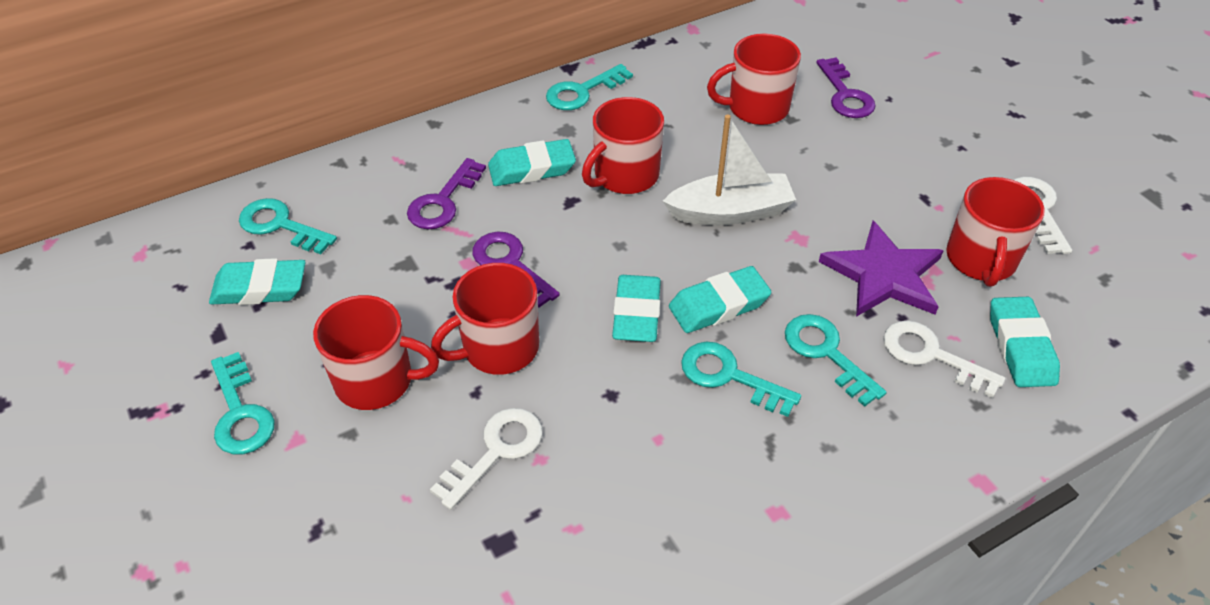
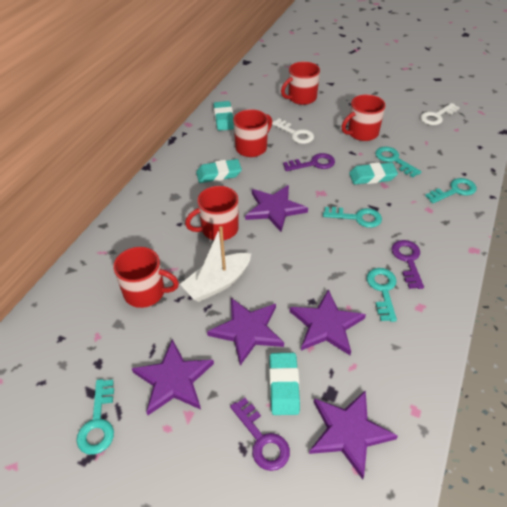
purple star: 1 -> 5
turquoise eraser: 5 -> 4
white key: 3 -> 2

